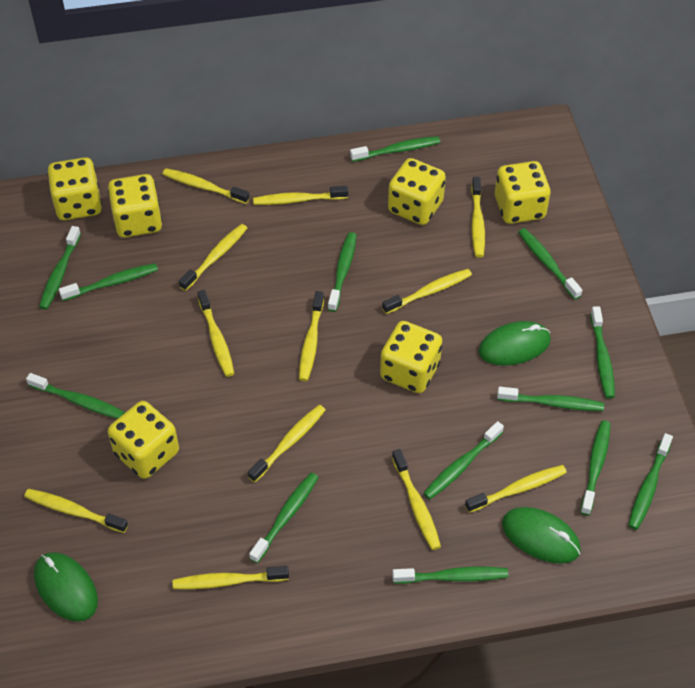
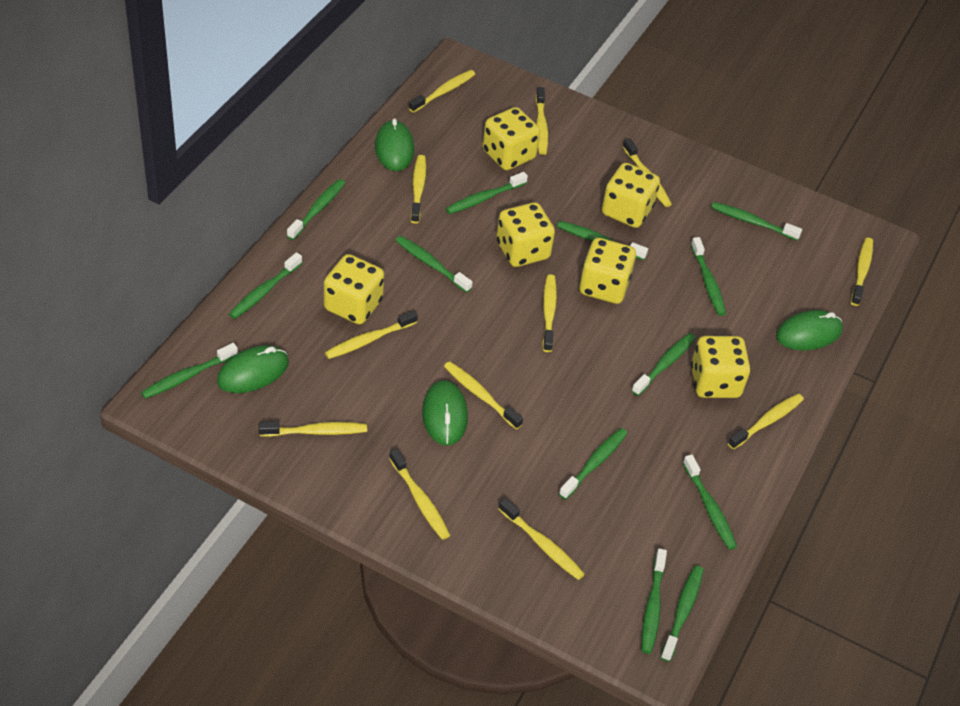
green mouse: 3 -> 4

